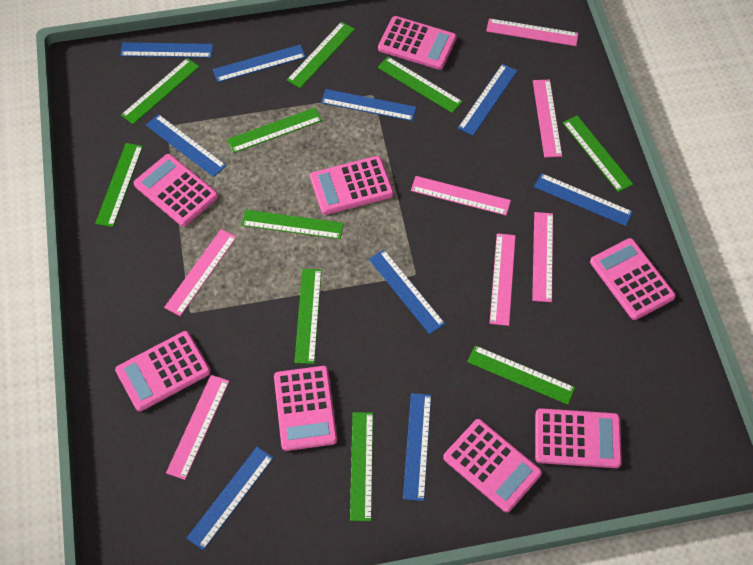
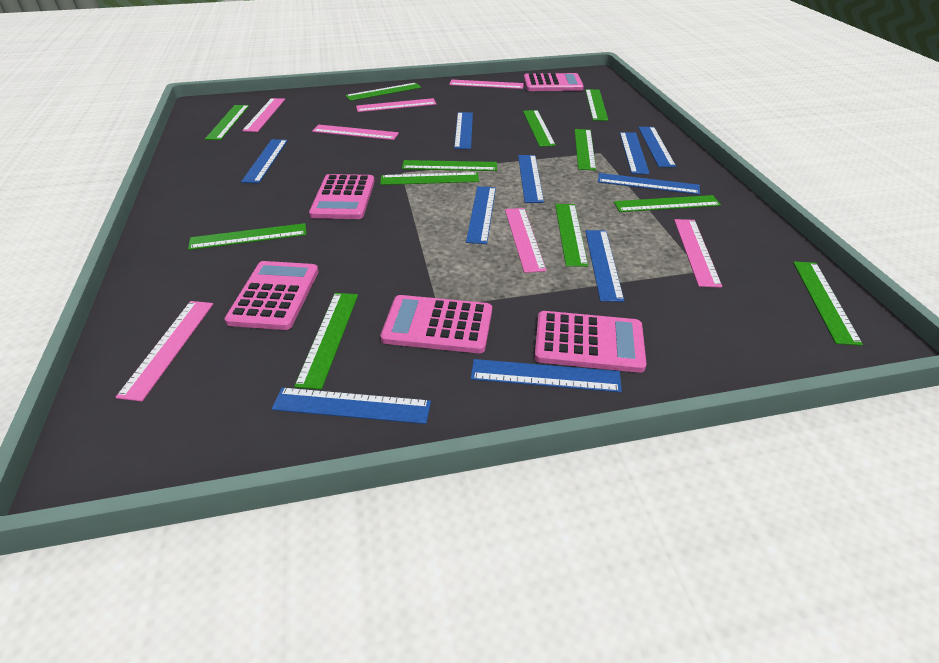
blue ruler: 9 -> 10
green ruler: 10 -> 12
pink calculator: 8 -> 5

